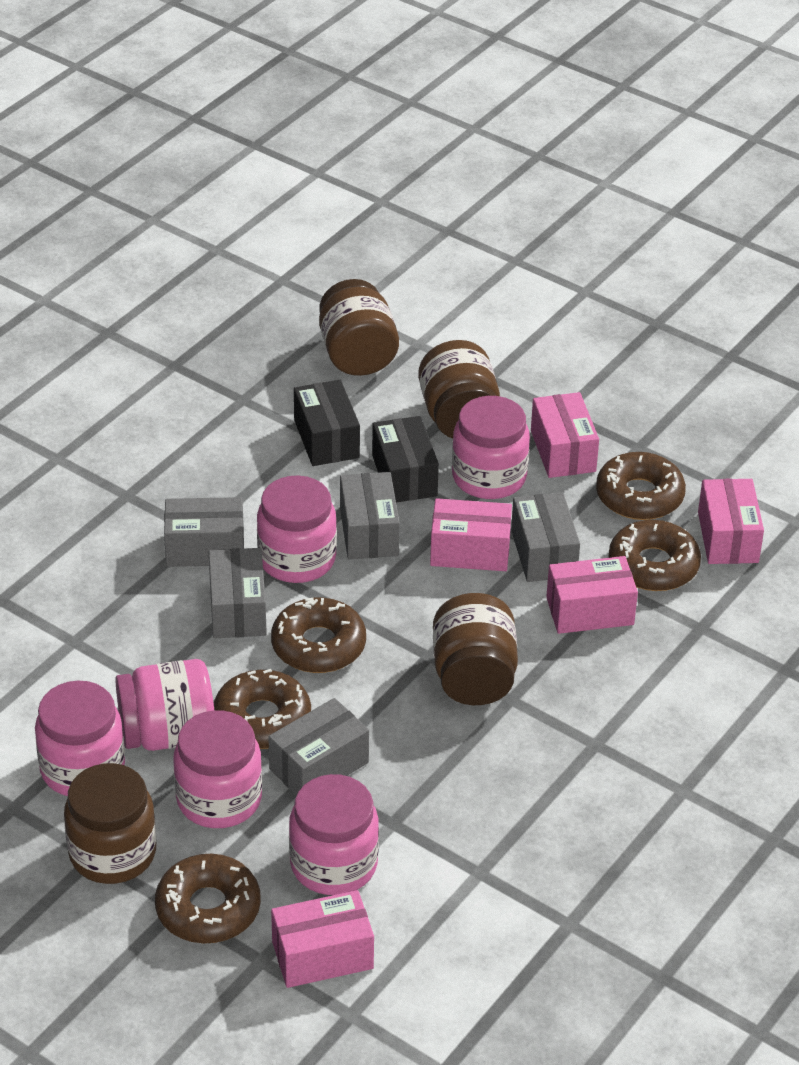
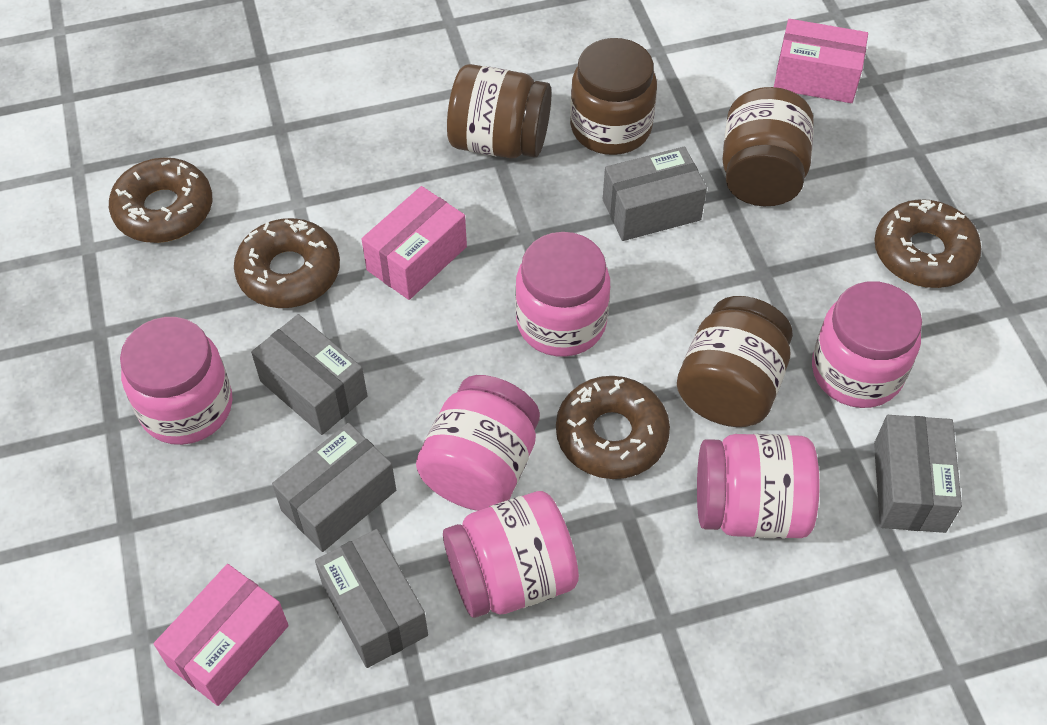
black box: 2 -> 0
brown donut: 5 -> 4
pink box: 5 -> 3

